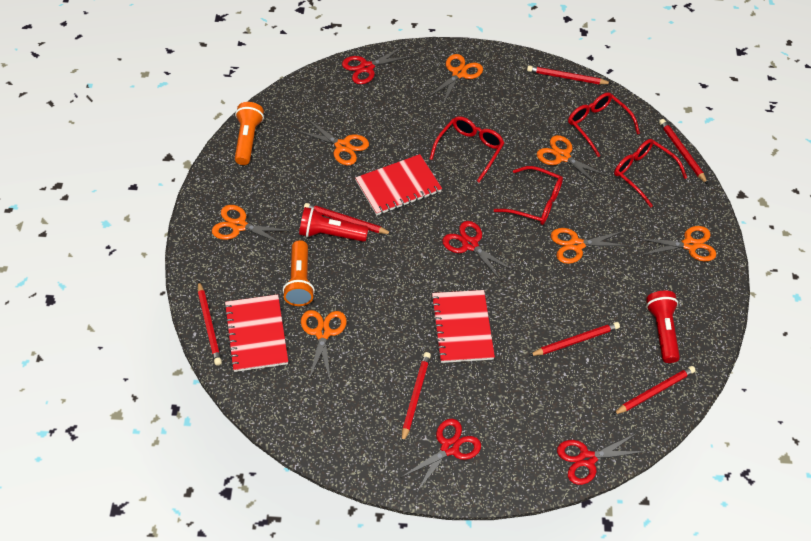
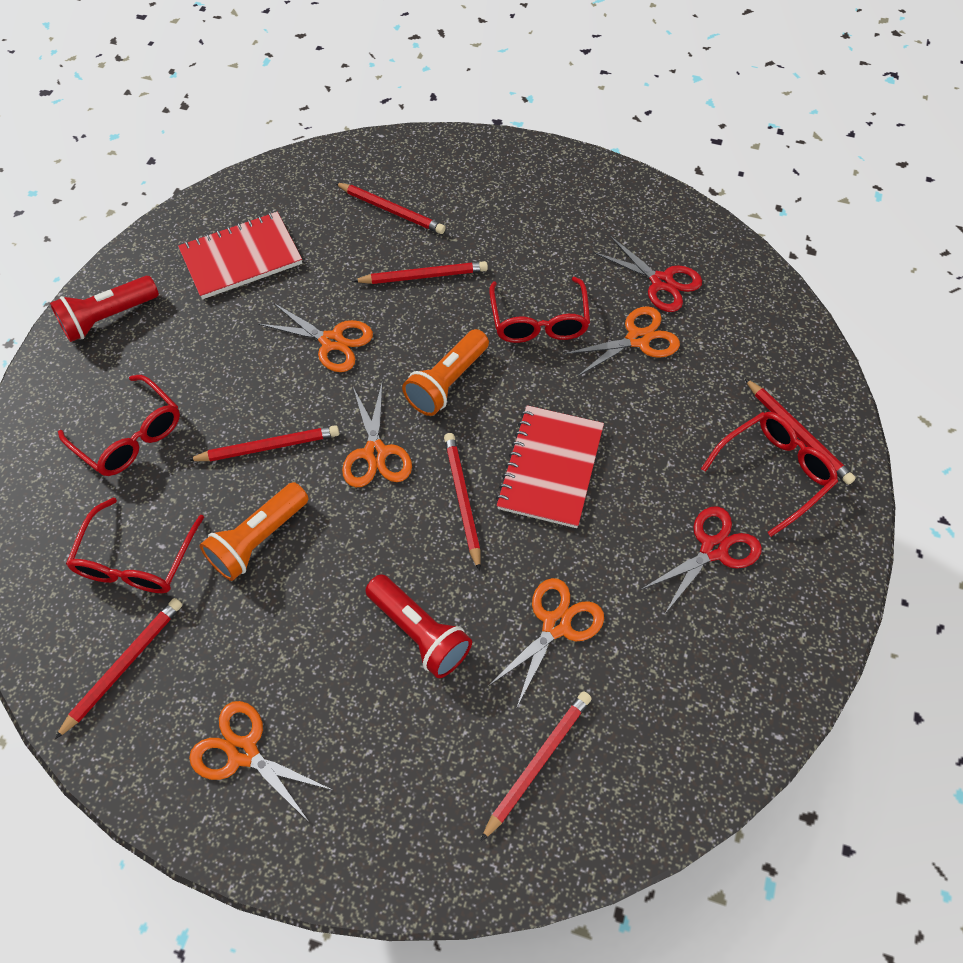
orange scissors: 7 -> 5
red notebook: 3 -> 2
red scissors: 4 -> 2

